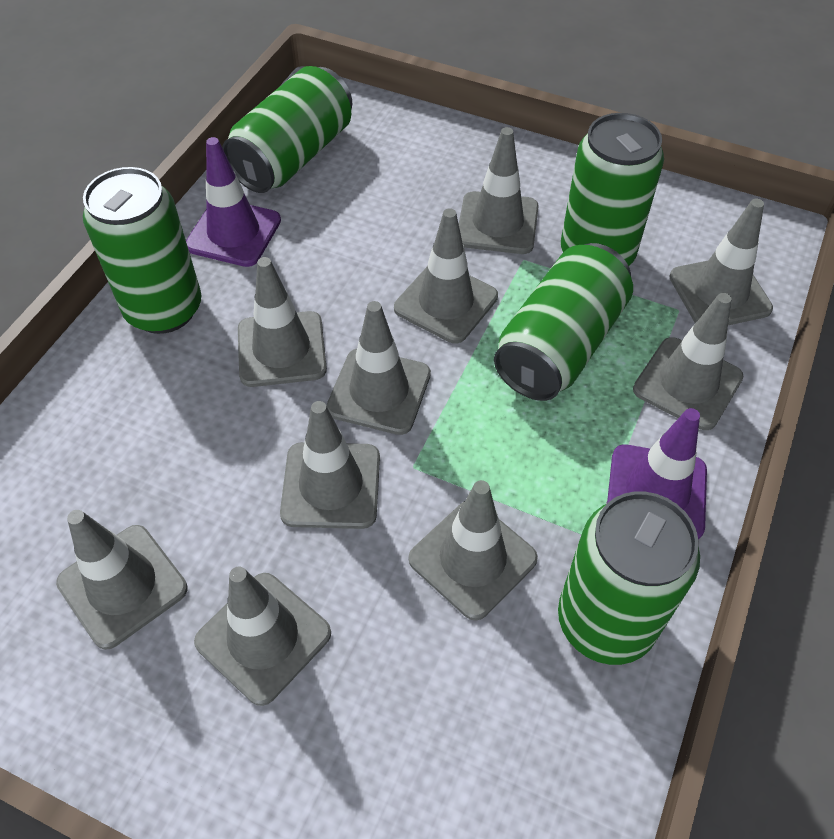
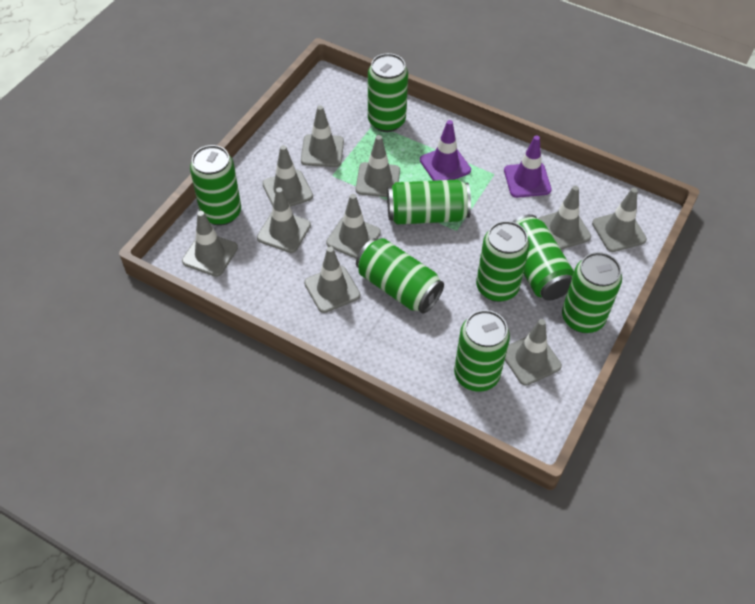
green can: 5 -> 8

